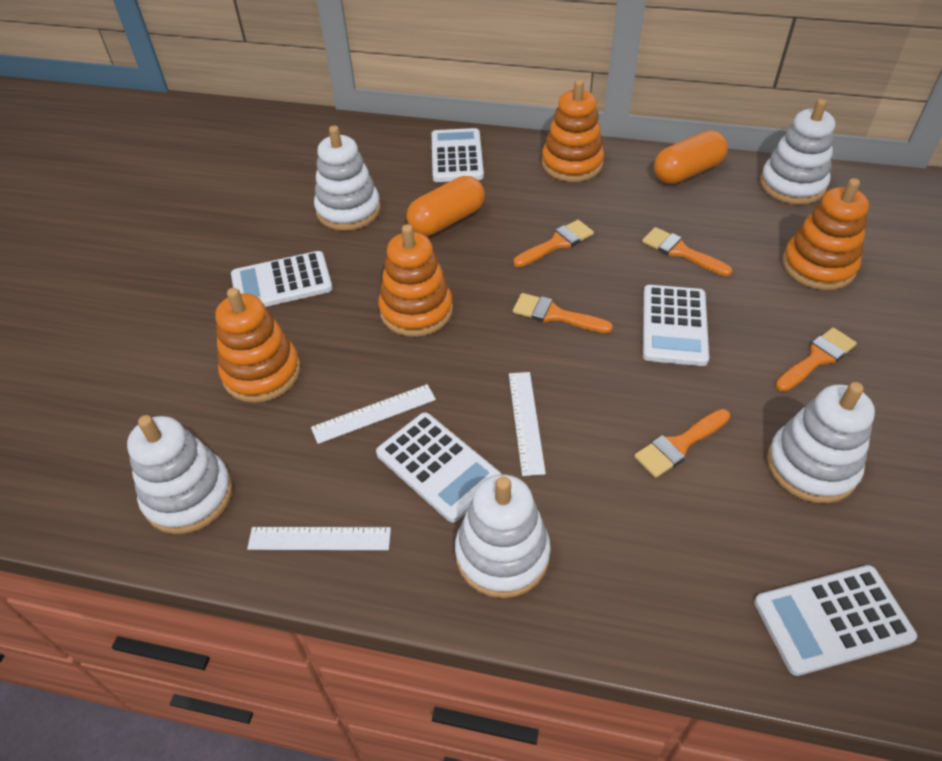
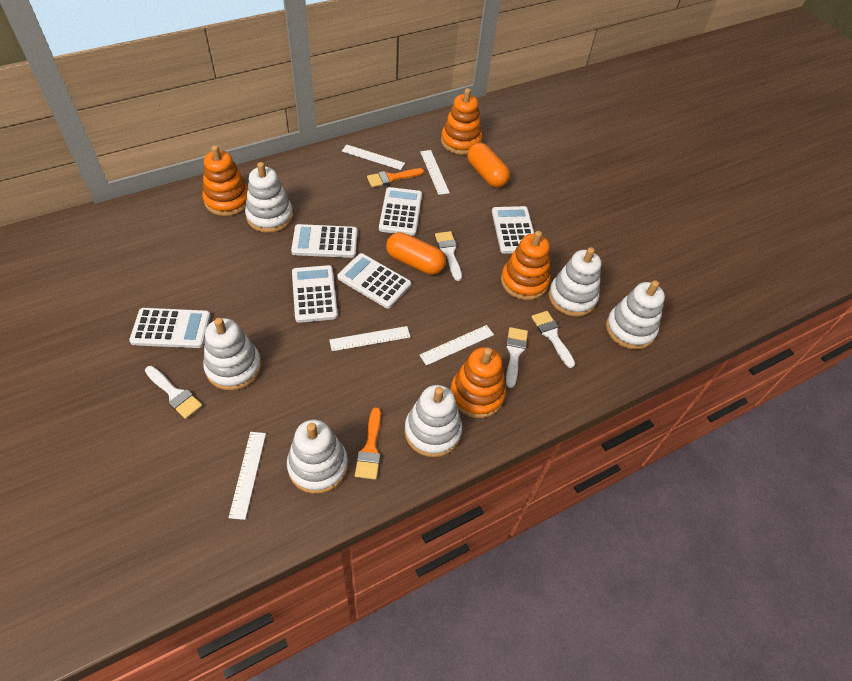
orange brush: 5 -> 2
white brush: 0 -> 4
white calculator: 5 -> 6
white ruler: 3 -> 5
white stacking toy: 5 -> 6

